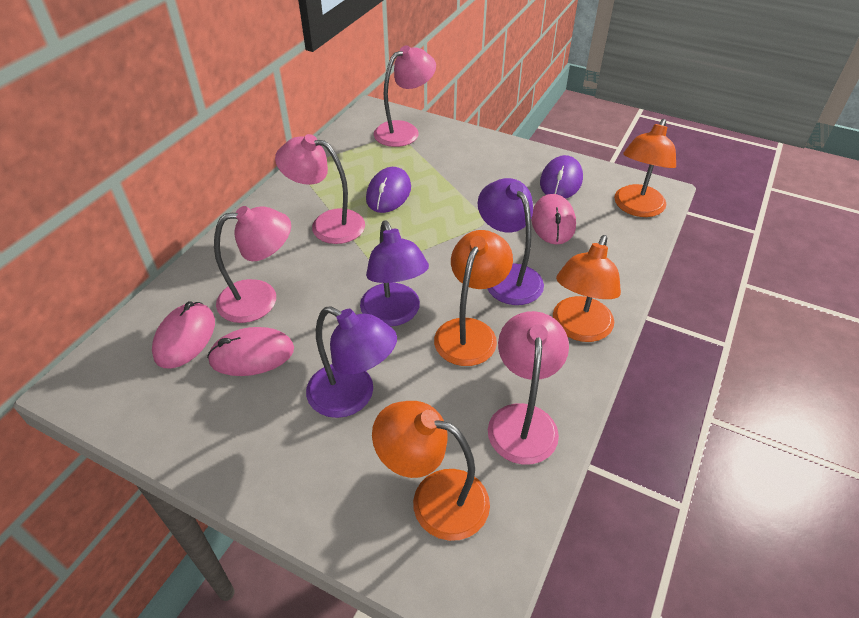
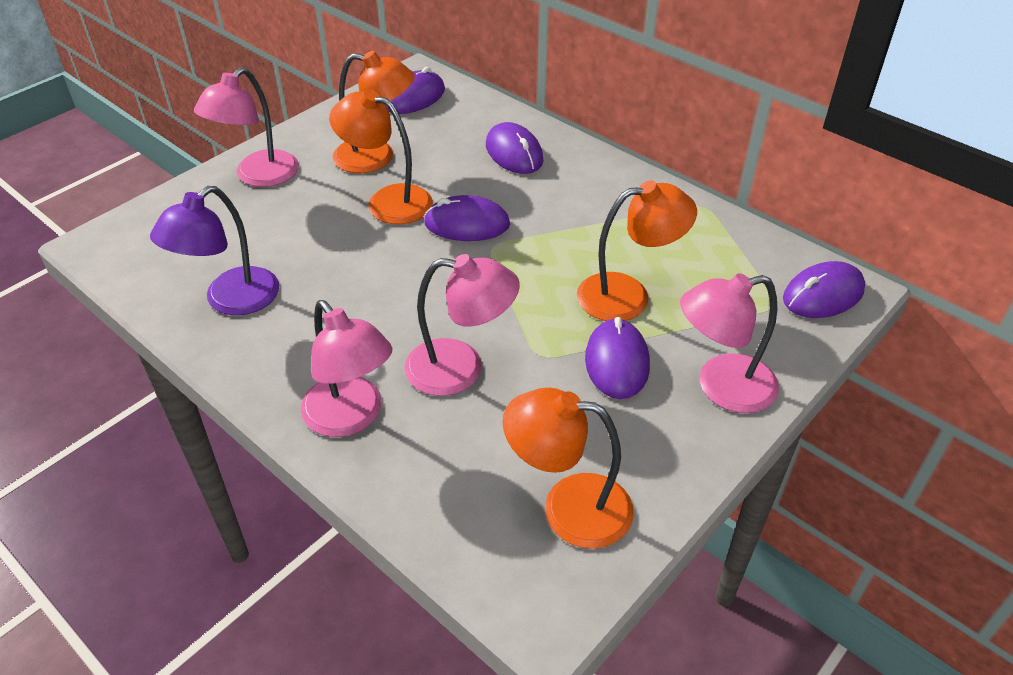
pink mouse: 3 -> 0
purple lamp: 3 -> 1
purple mouse: 2 -> 5

